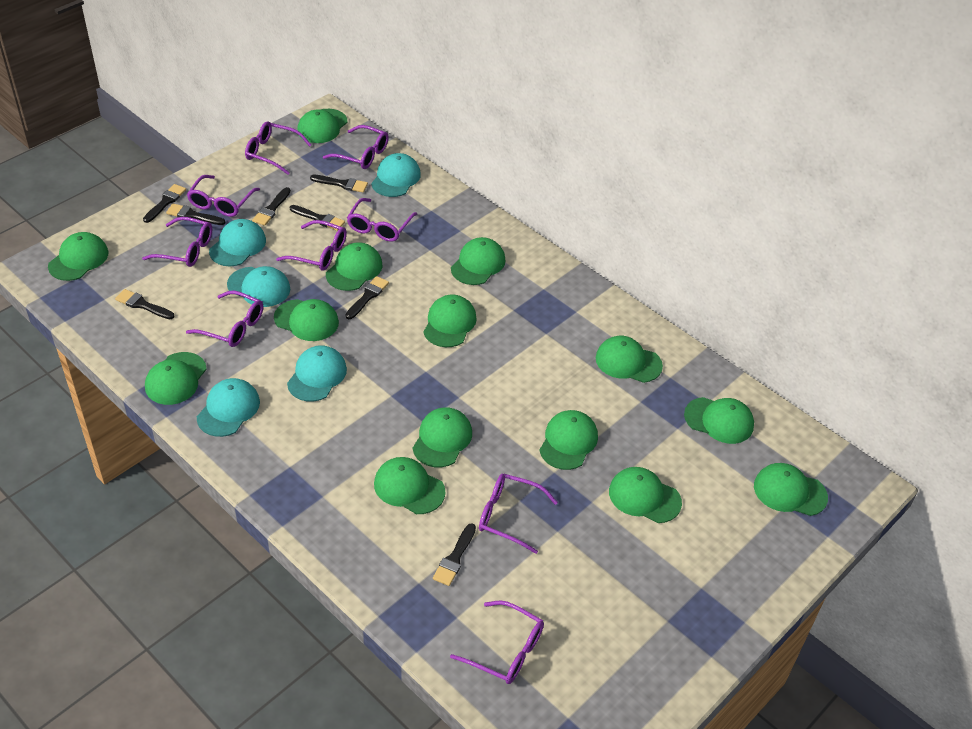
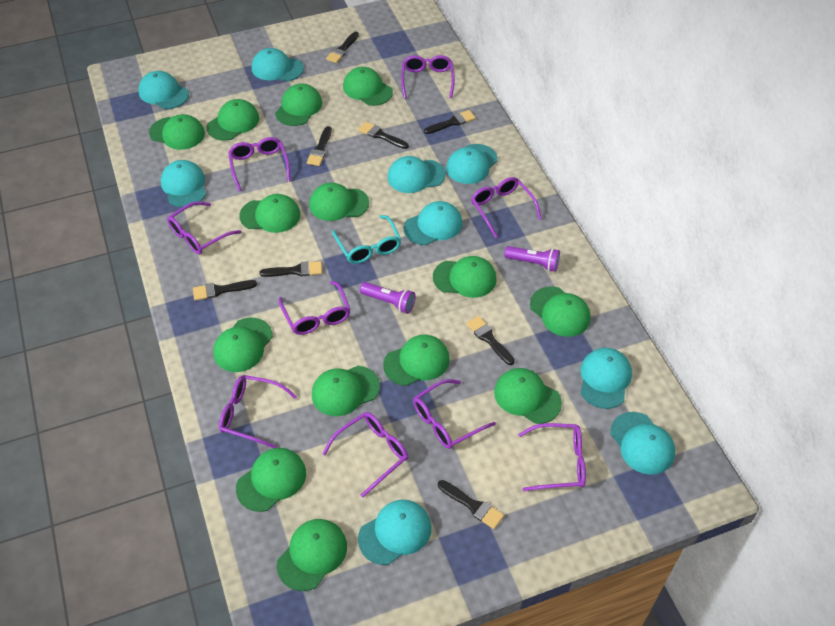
purple flashlight: 0 -> 2
turquoise cap: 5 -> 9
turquoise glasses: 0 -> 1

